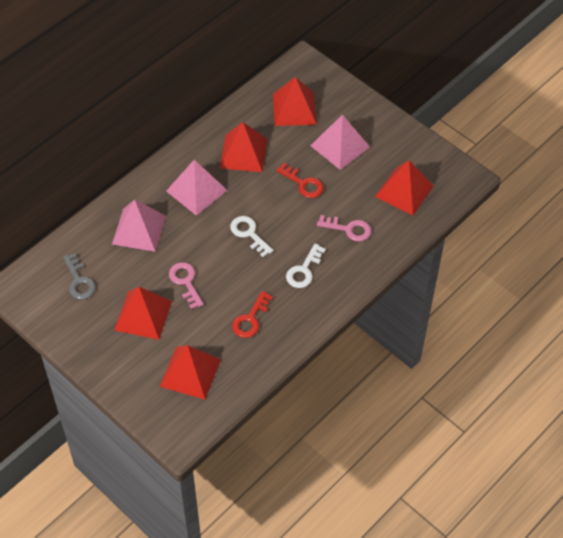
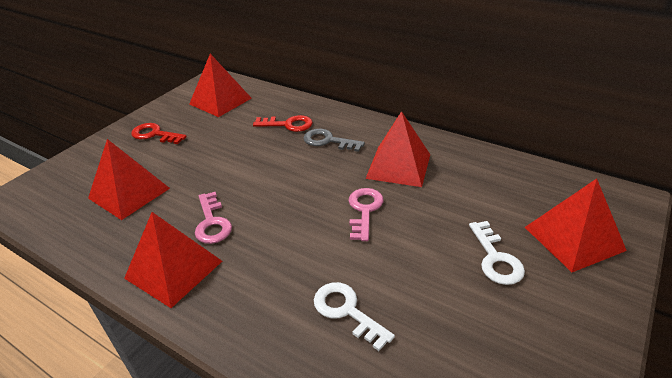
pink pyramid: 3 -> 0

